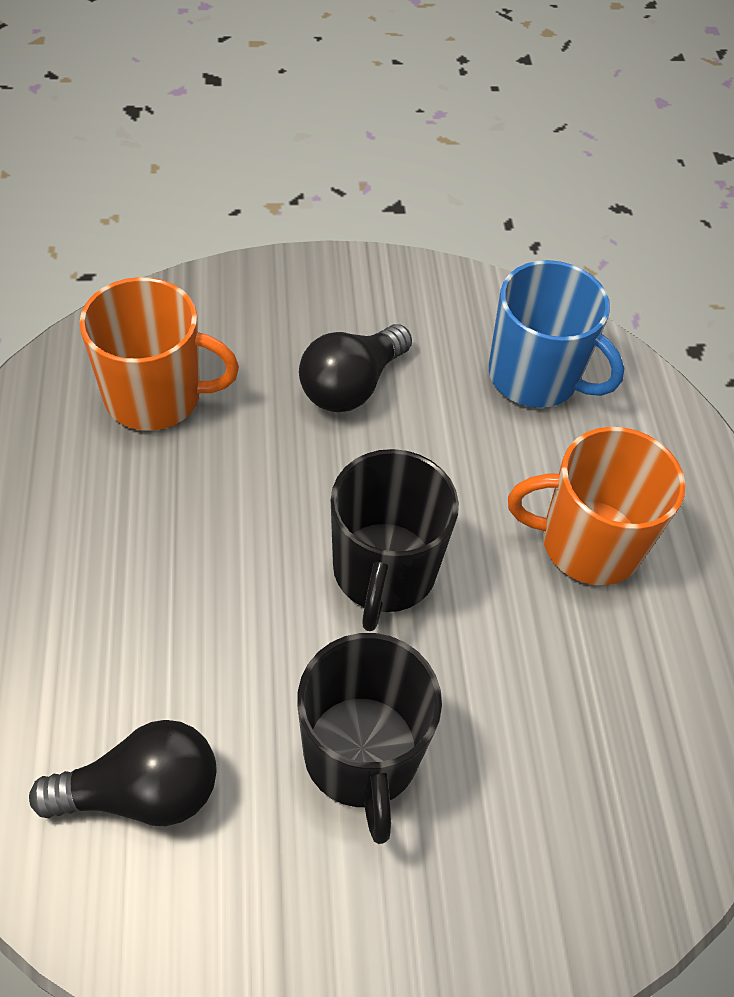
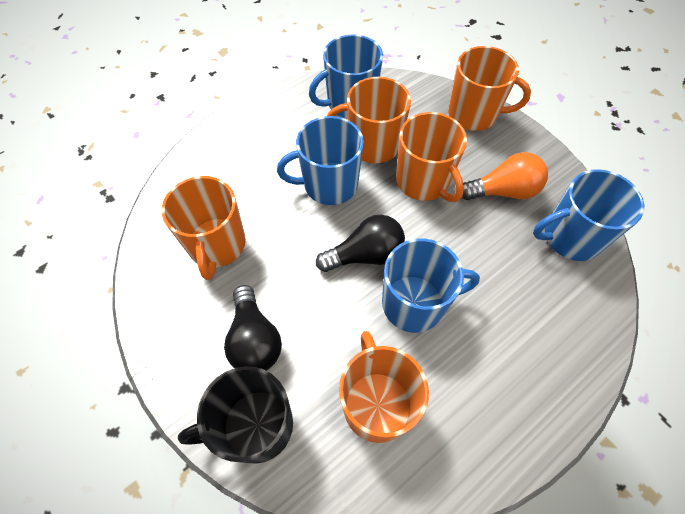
black mug: 2 -> 1
blue mug: 1 -> 4
orange light bulb: 0 -> 1
orange mug: 2 -> 5

